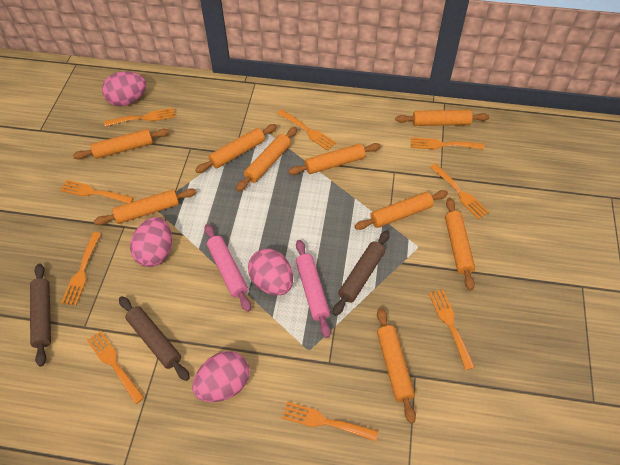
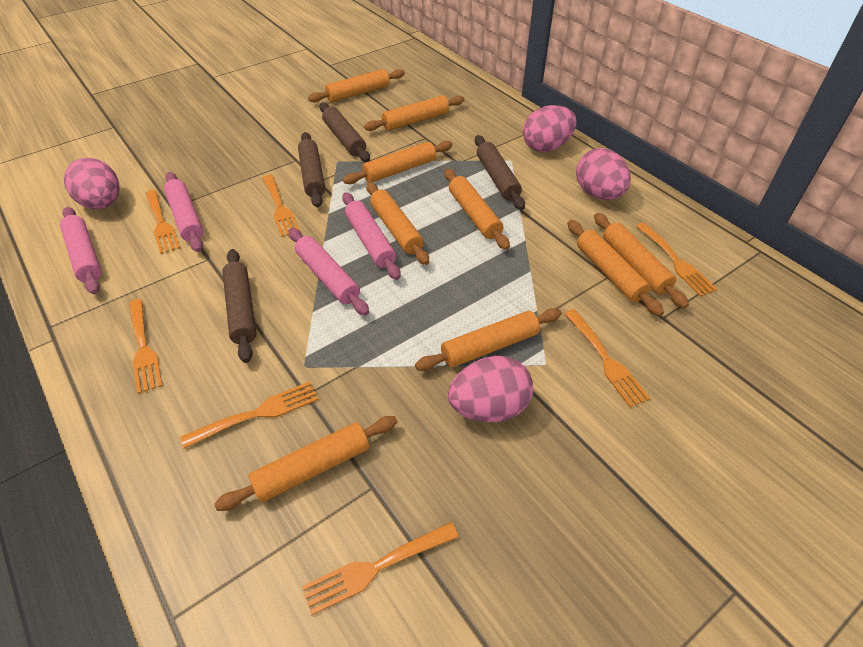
brown rolling pin: 3 -> 4
orange fork: 9 -> 7
pink rolling pin: 2 -> 4

